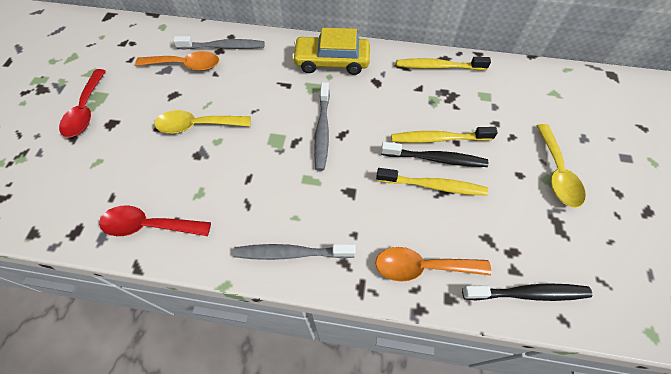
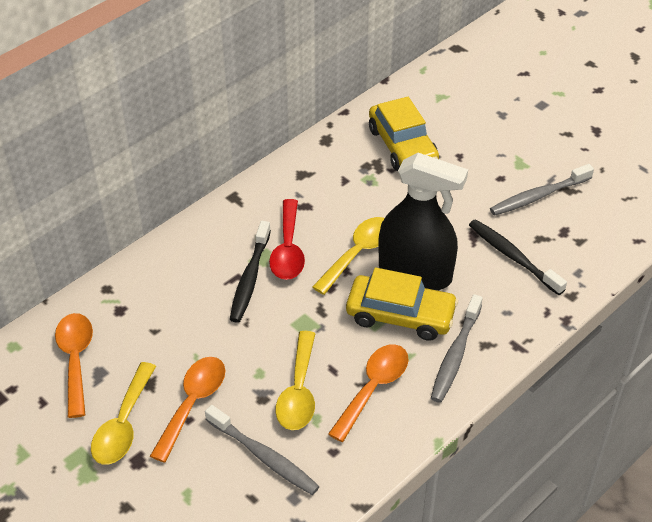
black spray bottle: 0 -> 1
orange spoon: 2 -> 3
red spoon: 2 -> 1
yellow car: 1 -> 2
yellow spoon: 2 -> 3
yellow toothbrush: 3 -> 0

